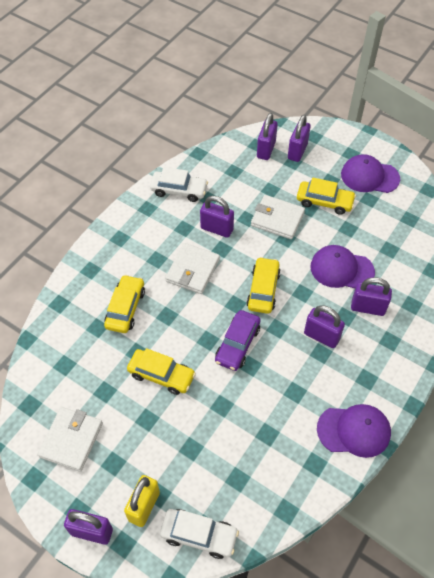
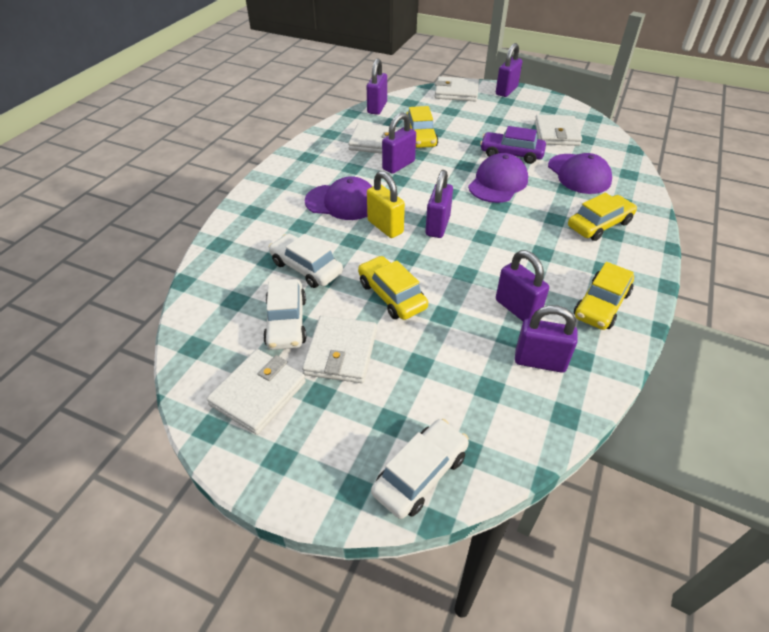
white car: 2 -> 3
white wallet: 3 -> 5

